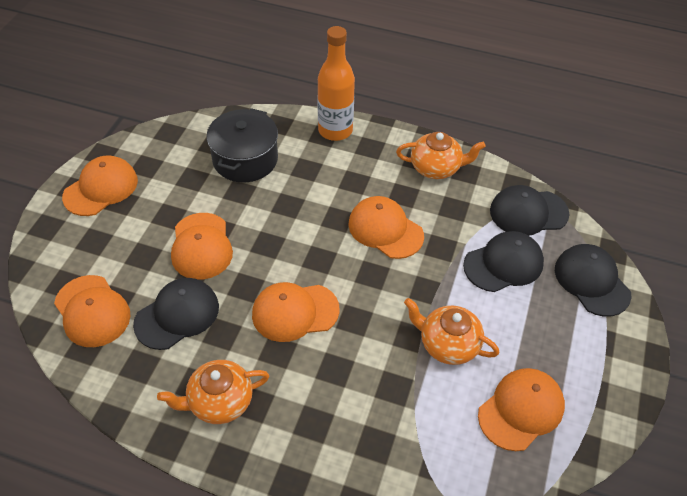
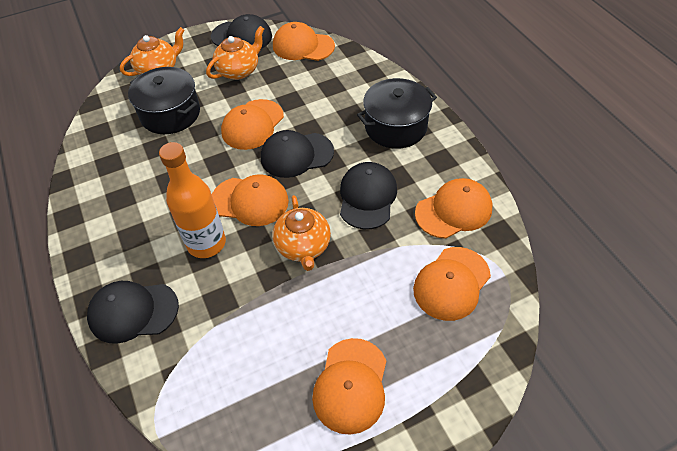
black pot: 1 -> 2

